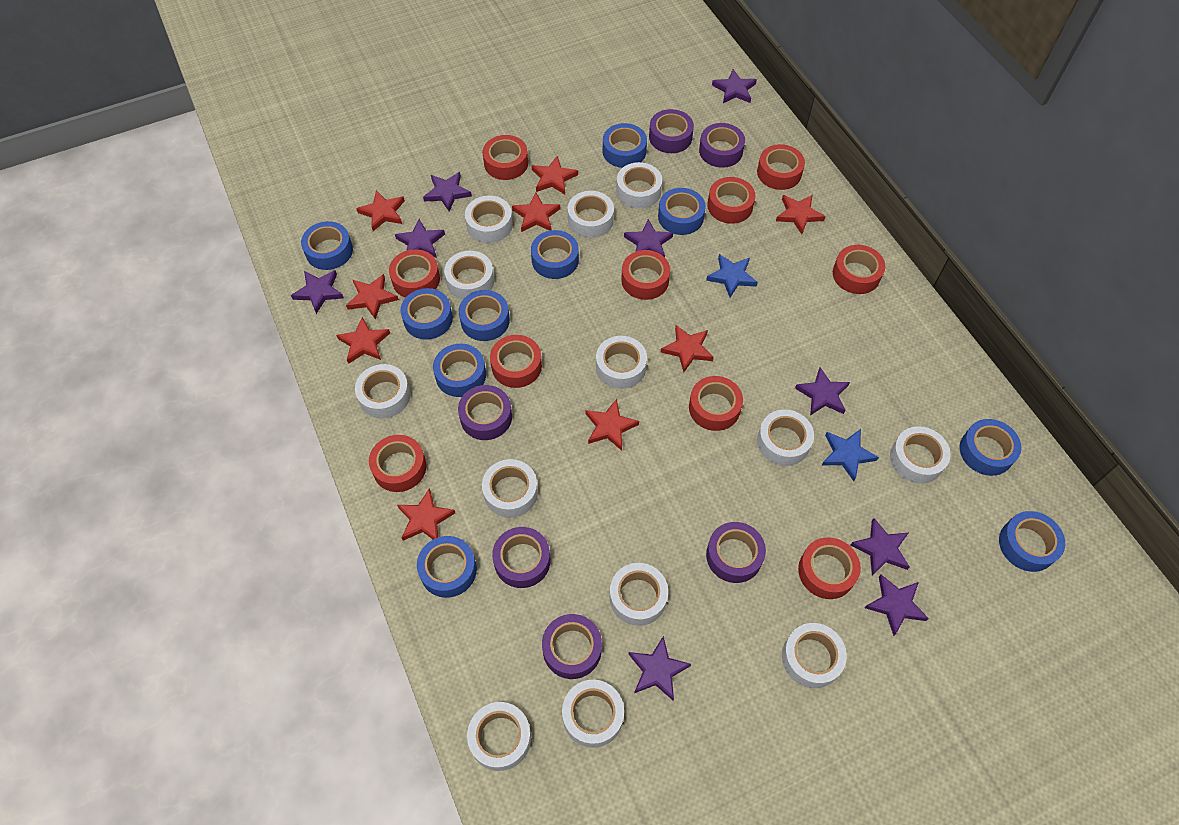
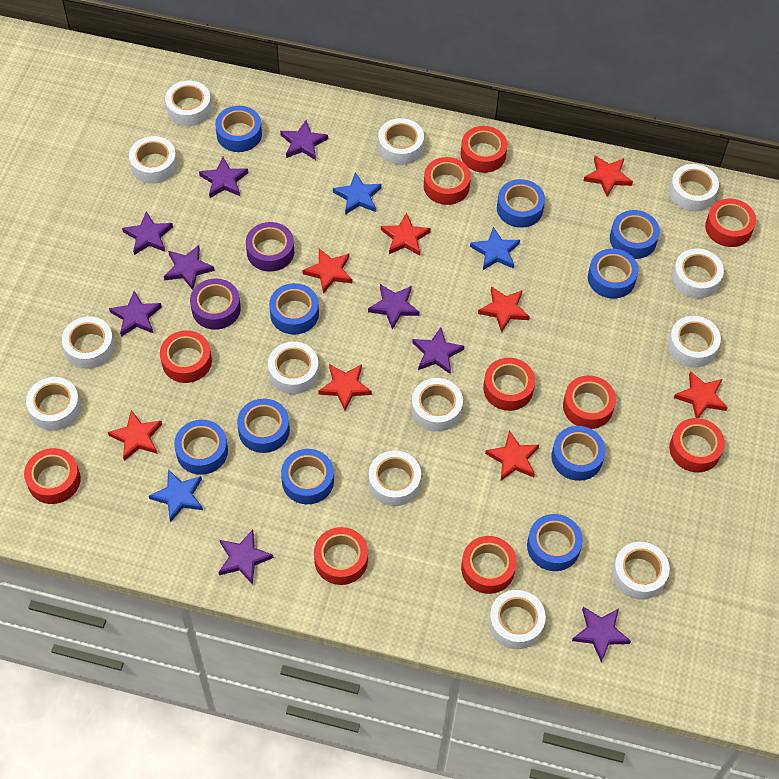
blue star: 2 -> 3
purple tape: 6 -> 2
red star: 9 -> 8

